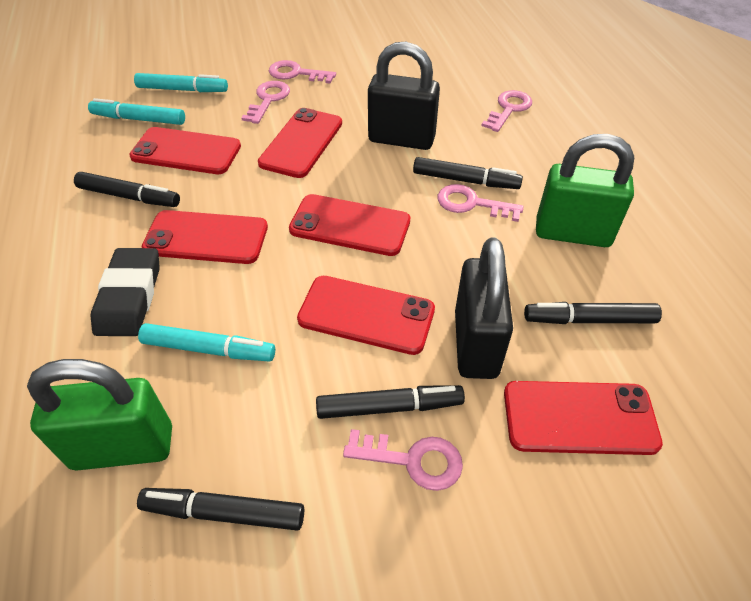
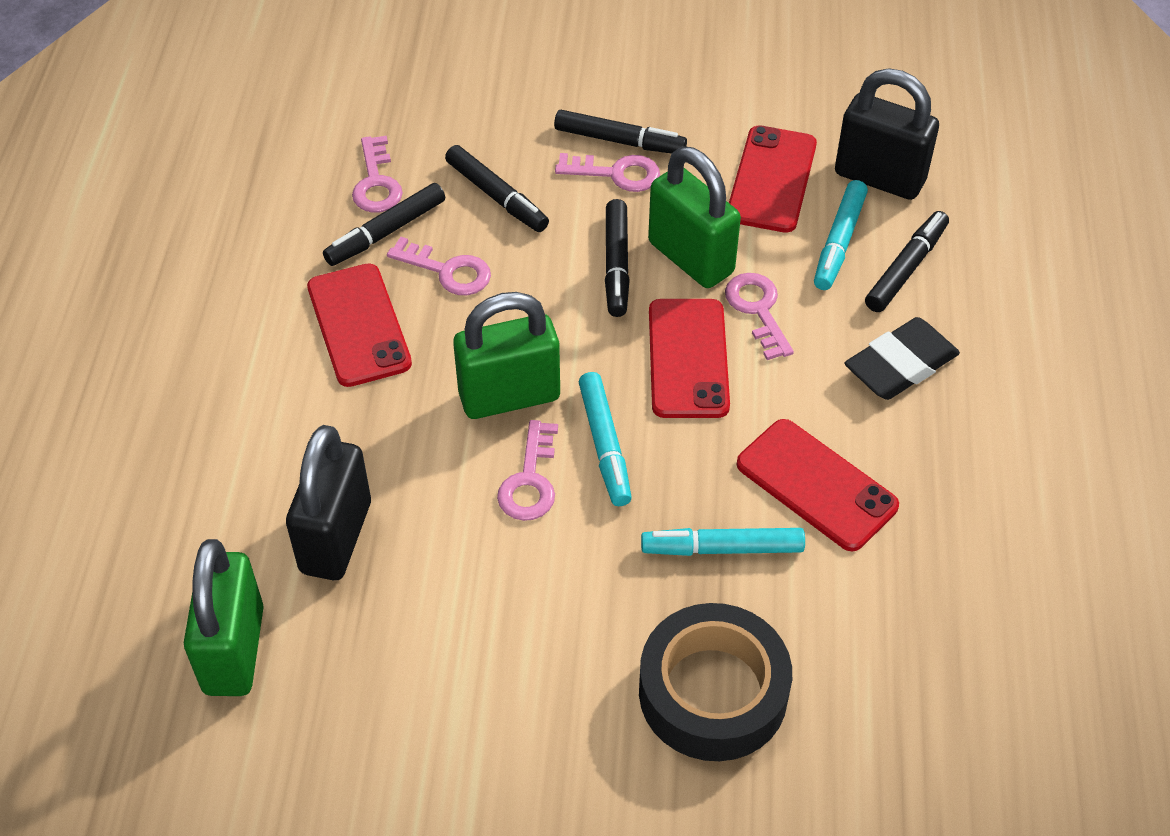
black tape: 0 -> 1
green padlock: 2 -> 3
red phone: 6 -> 4

